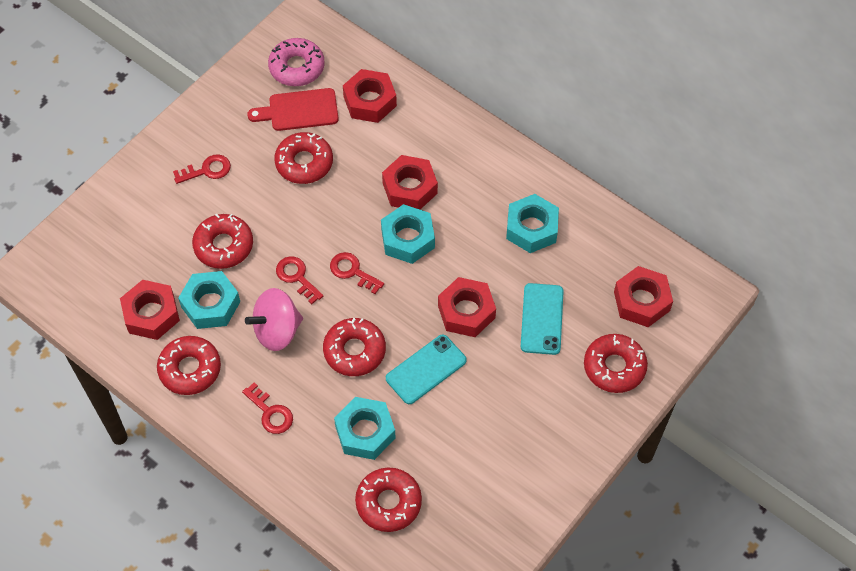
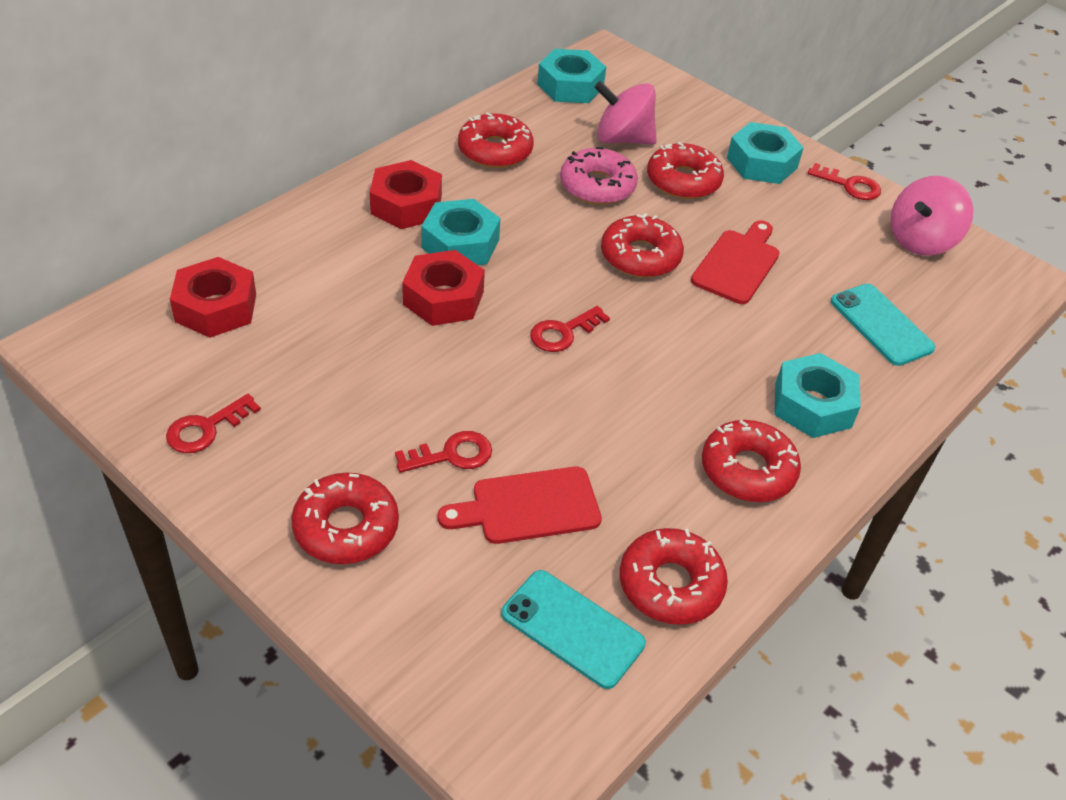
pink spinning top: 1 -> 2
red cutting board: 1 -> 2
red nut: 5 -> 3

